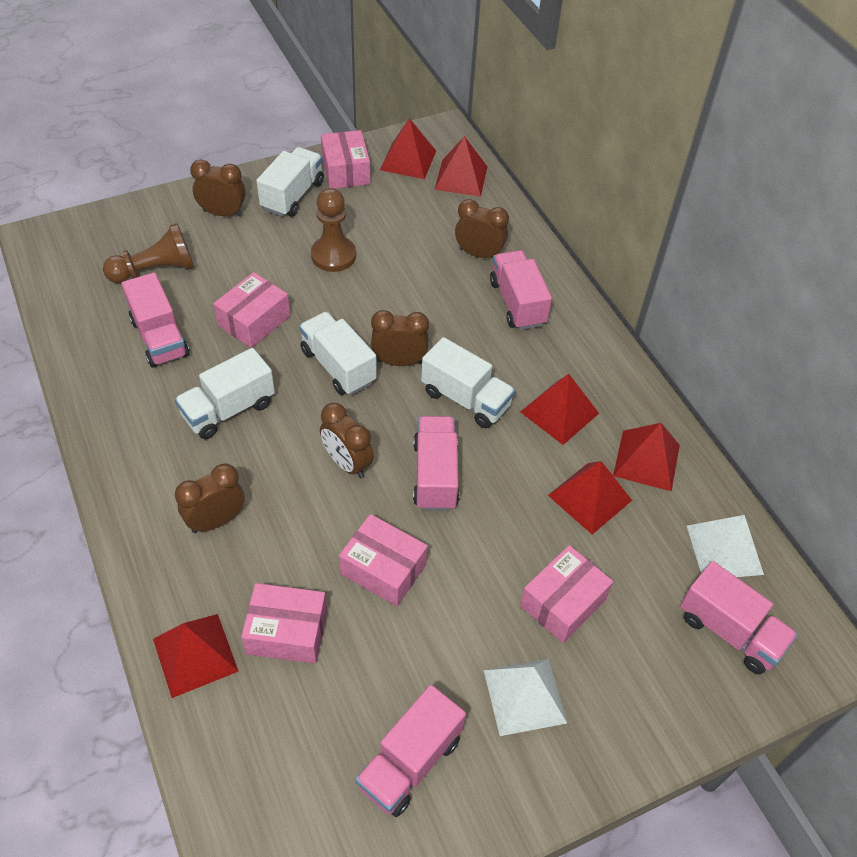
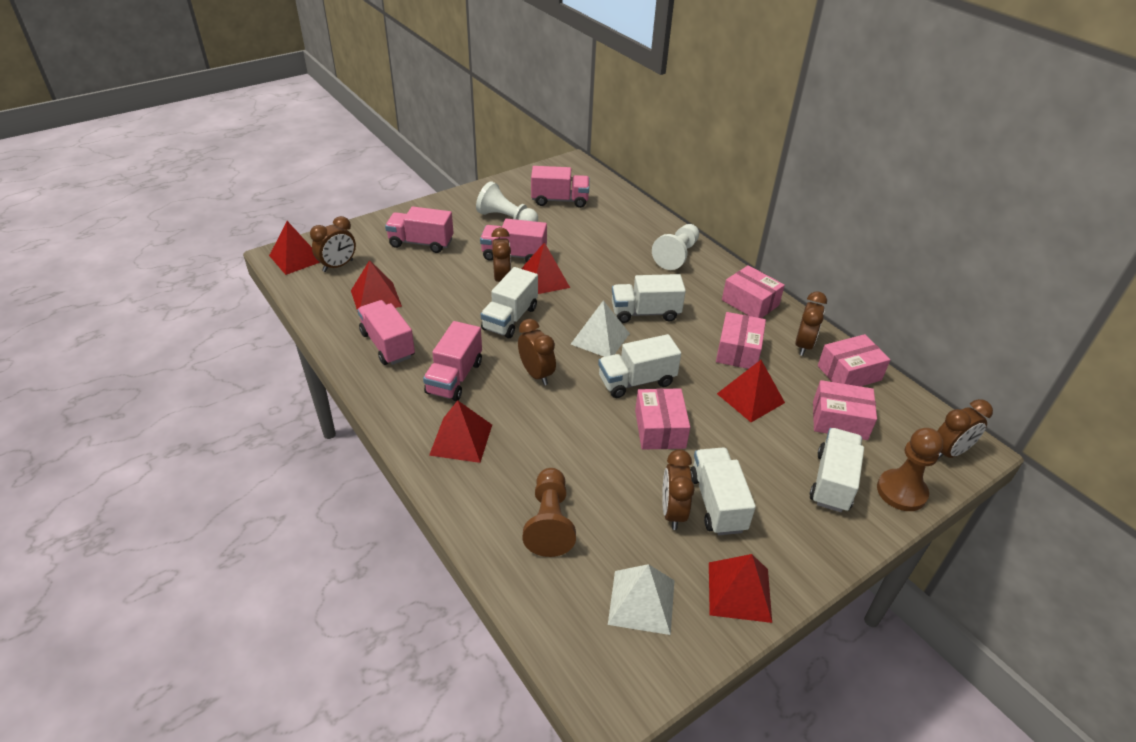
brown clock: 5 -> 6
white pawn: 0 -> 2
white truck: 4 -> 5

